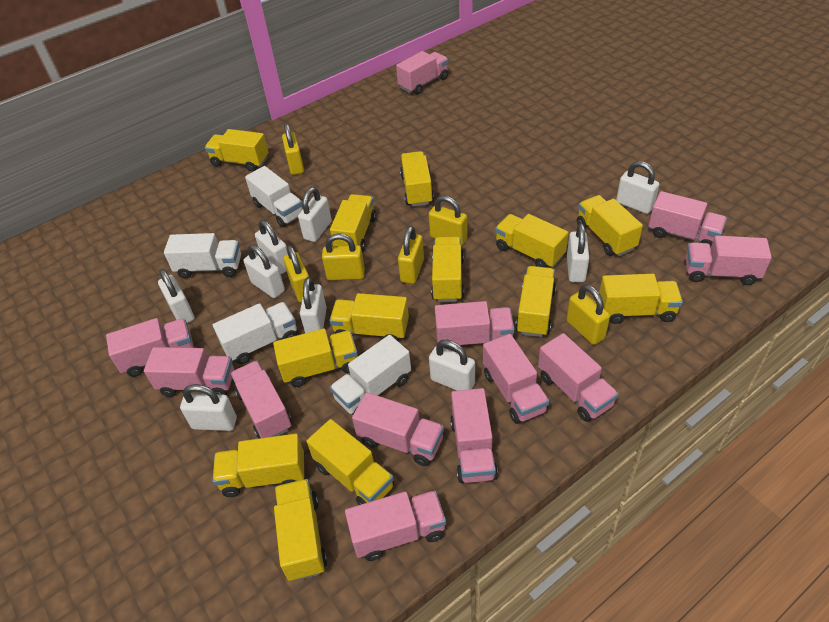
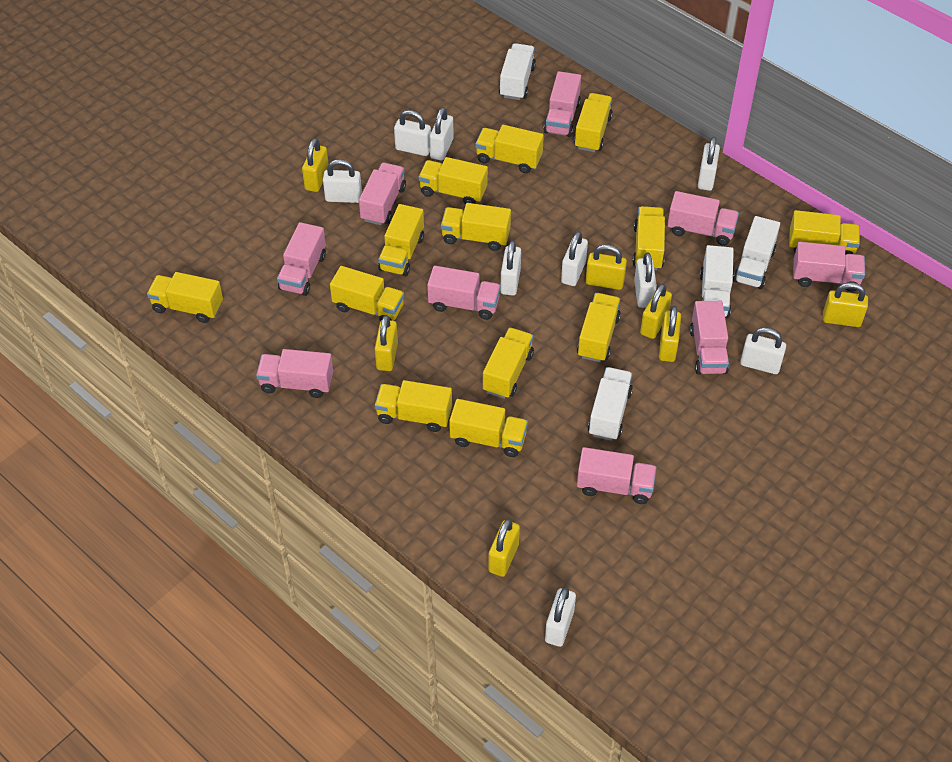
pink truck: 12 -> 9
yellow padlock: 6 -> 7

